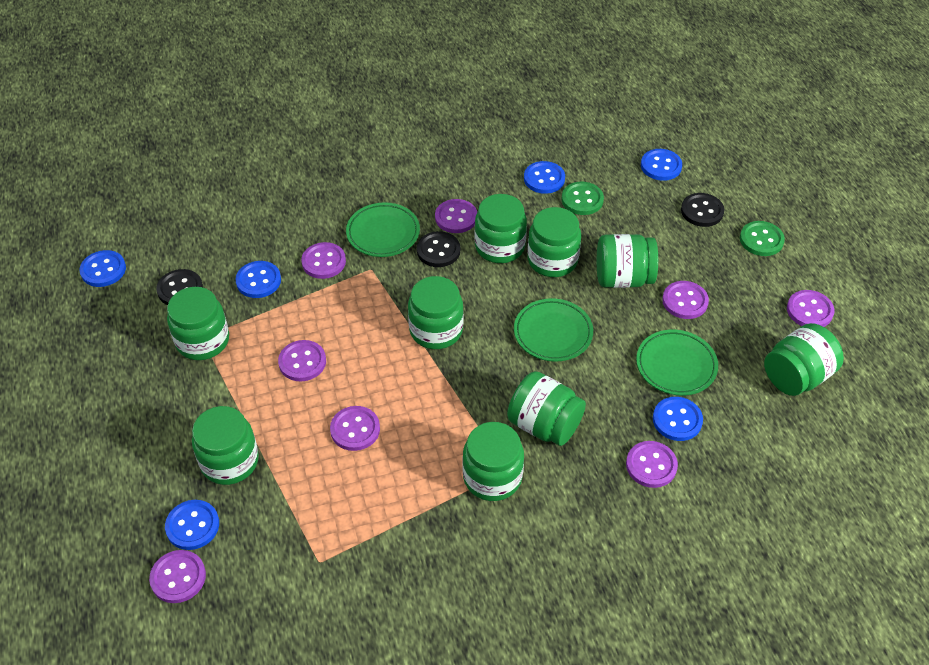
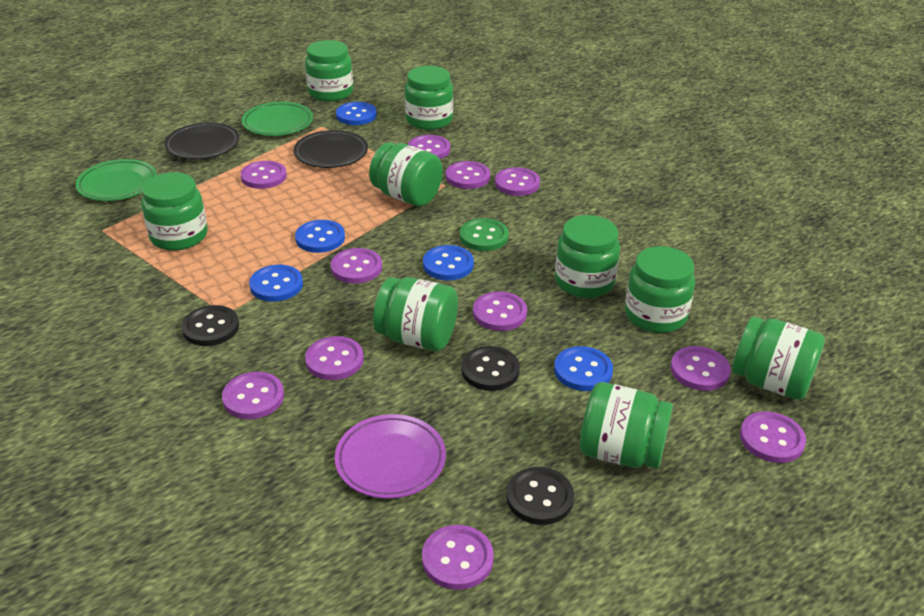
black plate: 0 -> 2
blue button: 6 -> 5
green button: 2 -> 1
green plate: 3 -> 2
purple button: 8 -> 11
purple plate: 0 -> 1

